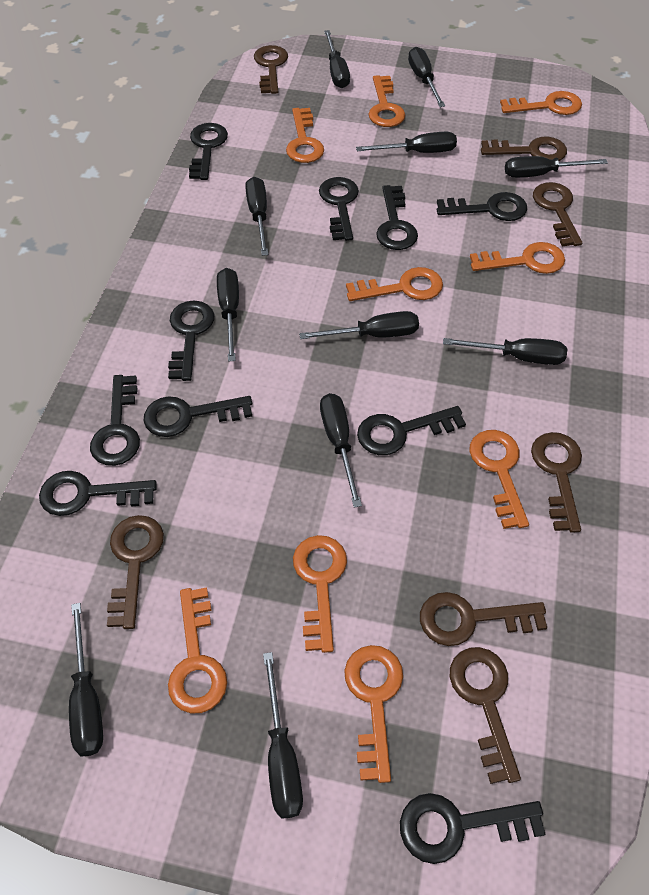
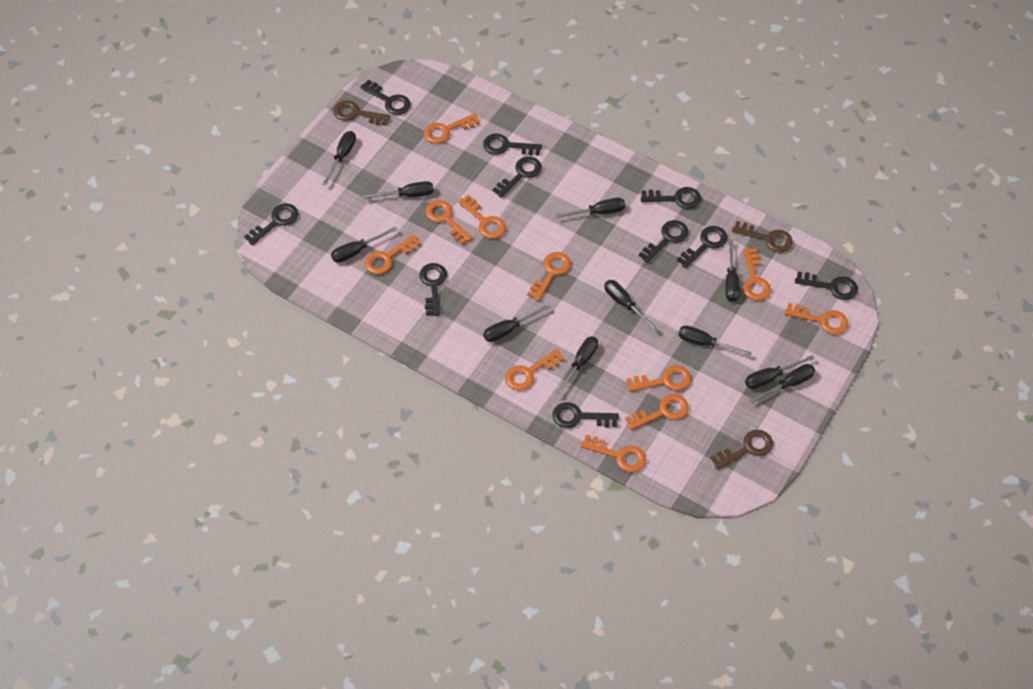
brown key: 7 -> 3
orange key: 9 -> 11

